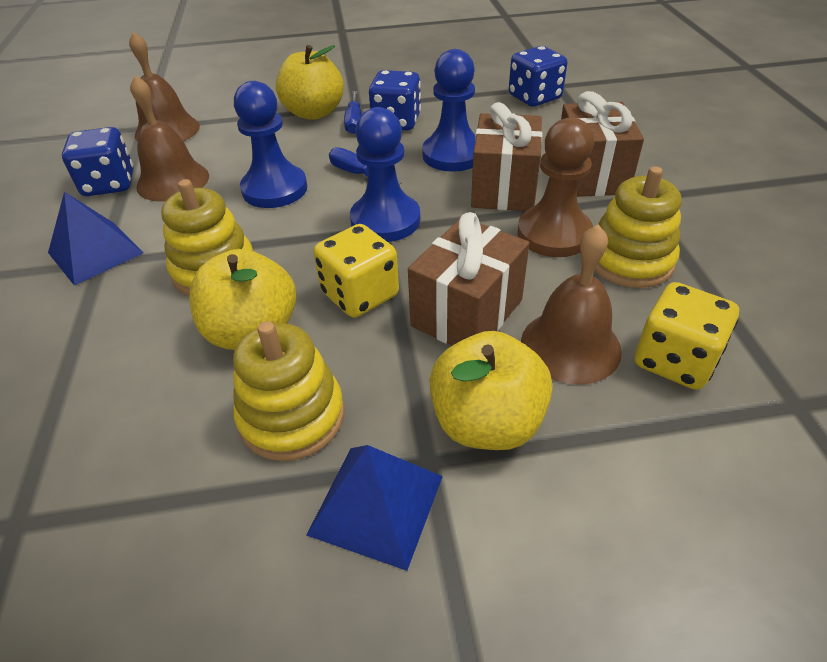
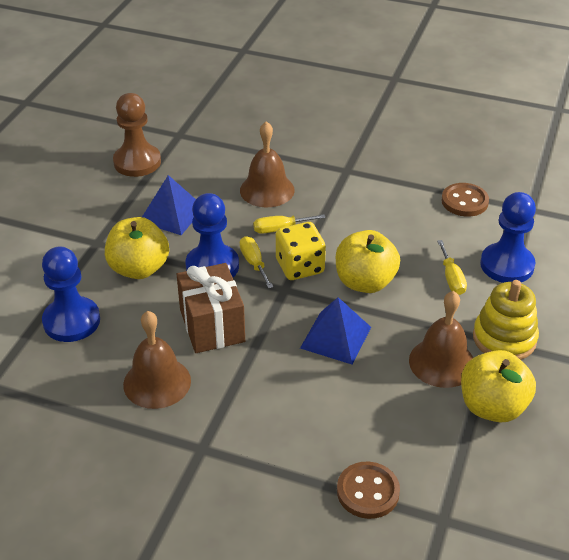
blue dice: 3 -> 0
blue screwdriver: 2 -> 0
brown button: 0 -> 2
brown gift: 3 -> 1
yellow dice: 2 -> 1
yellow screwdriver: 0 -> 3
yellow stacking toy: 3 -> 1

